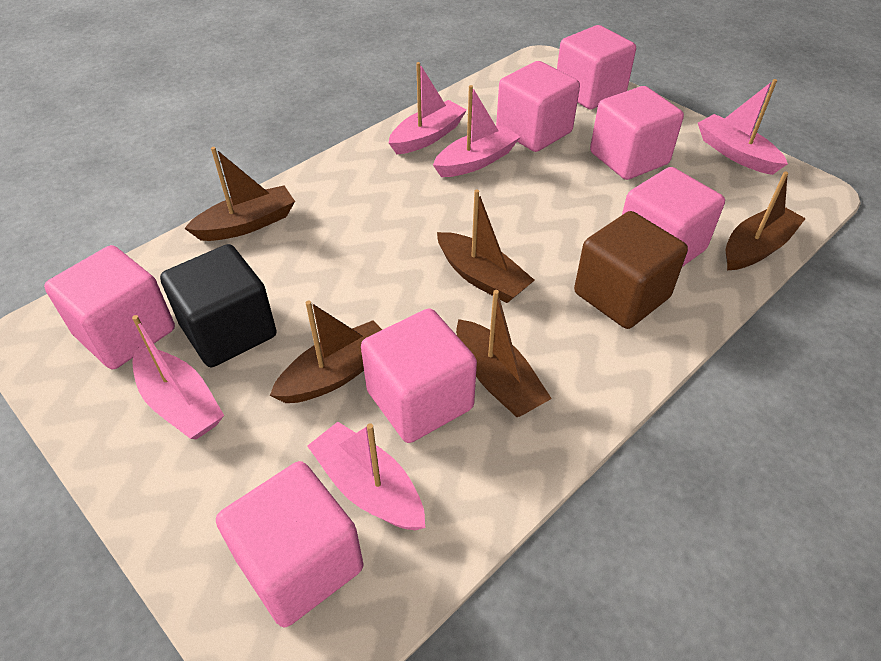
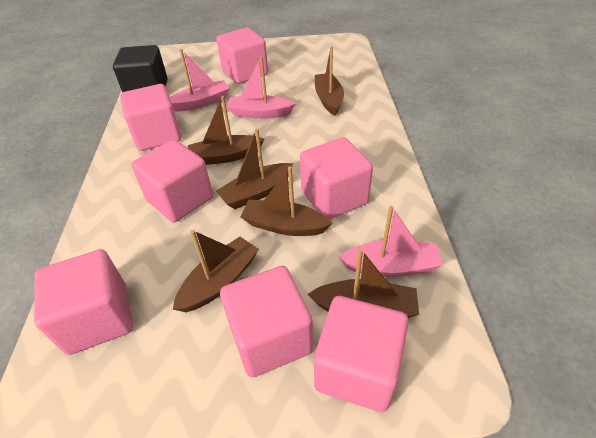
brown boat: 5 -> 6
brown cube: 1 -> 0
pink boat: 5 -> 3

